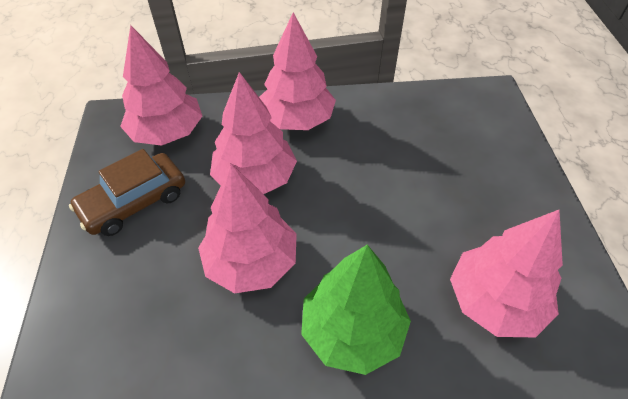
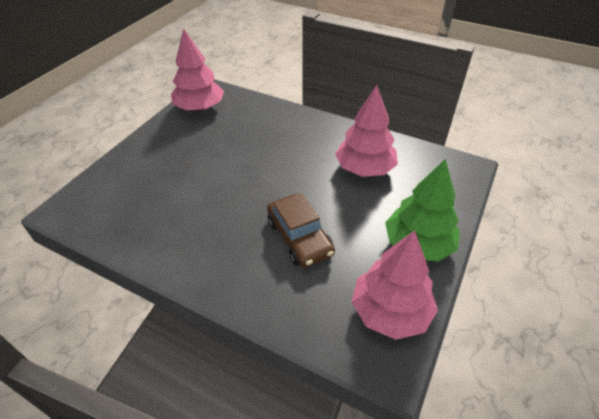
pink tree: 5 -> 3

